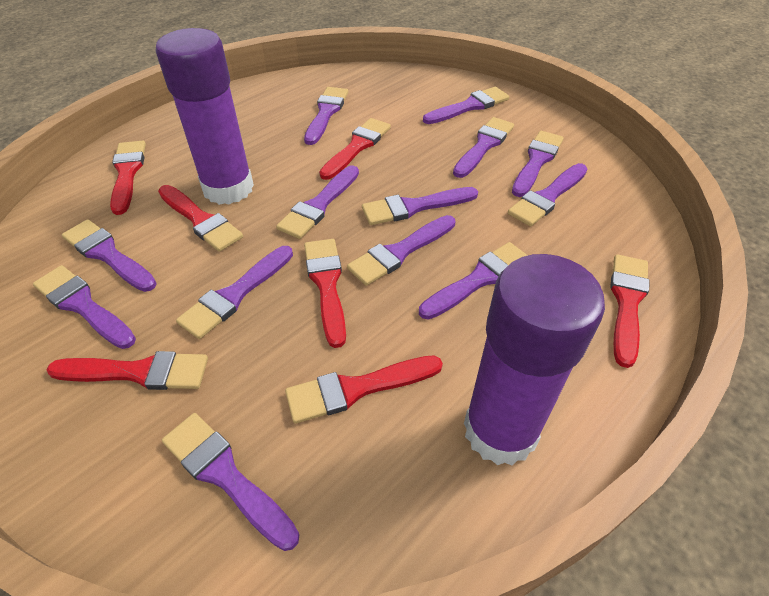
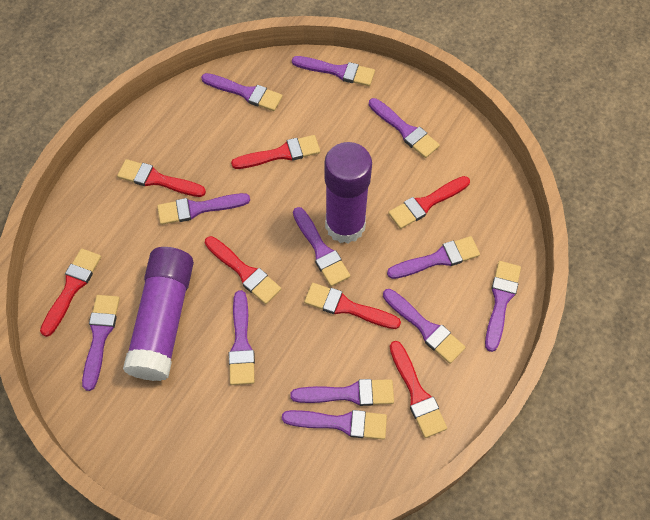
purple brush: 13 -> 12

